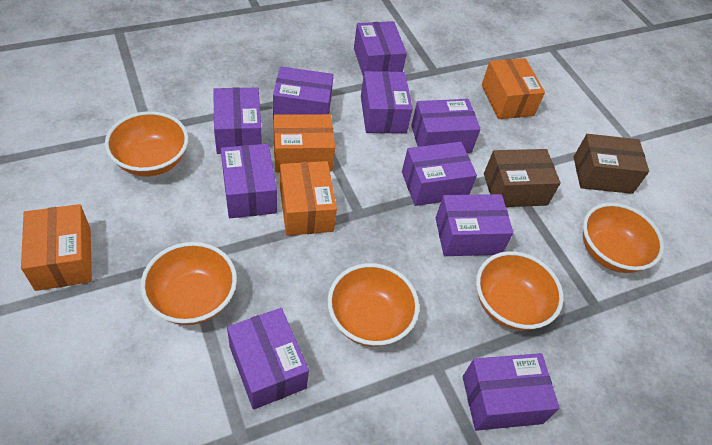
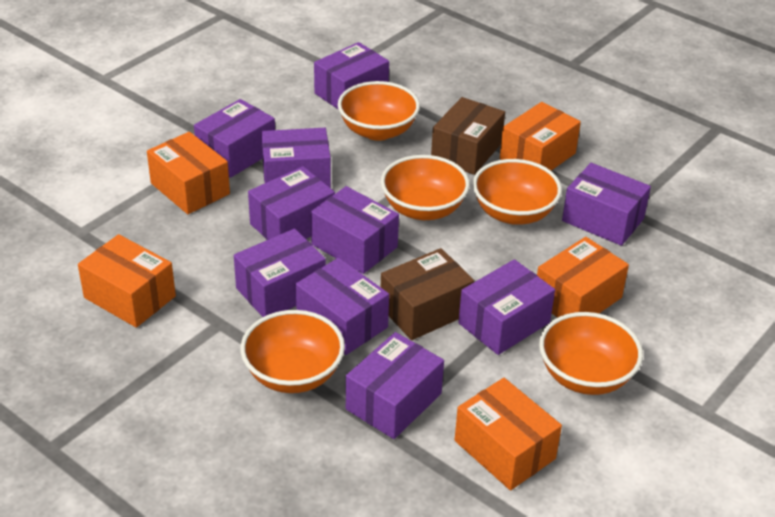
orange box: 4 -> 5

